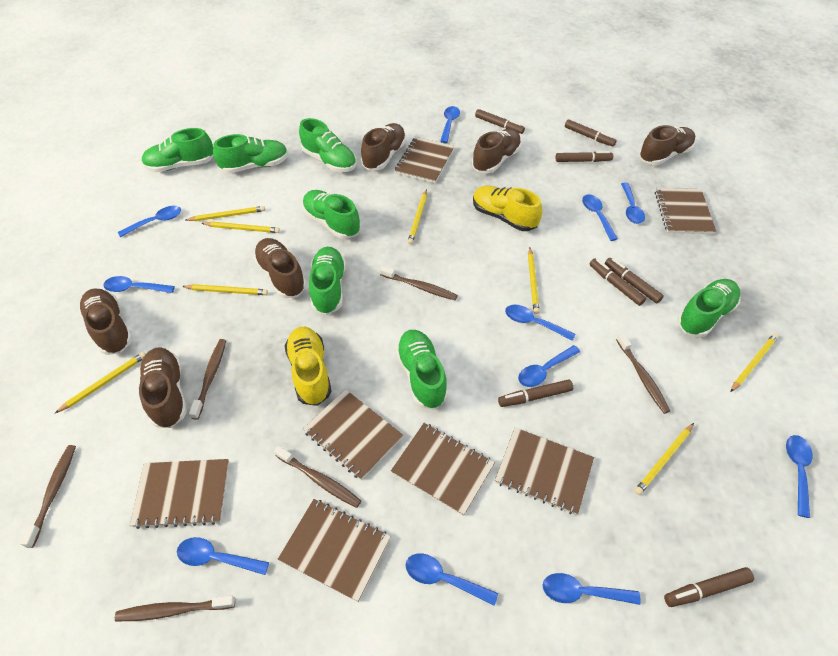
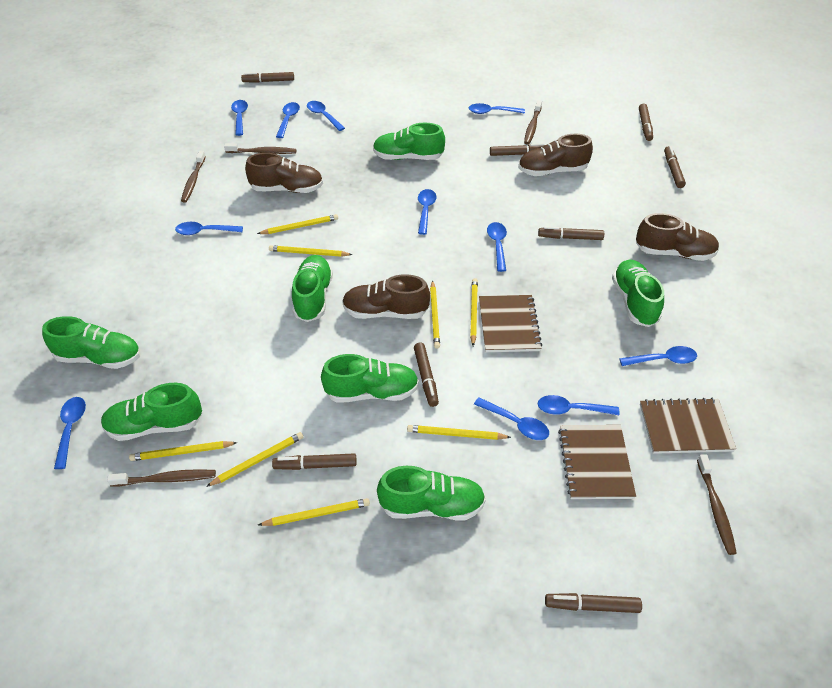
brown marker: 7 -> 8
brown notebook: 7 -> 3
brown shoe: 6 -> 4
brown toothbrush: 6 -> 5
yellow shoe: 2 -> 0

